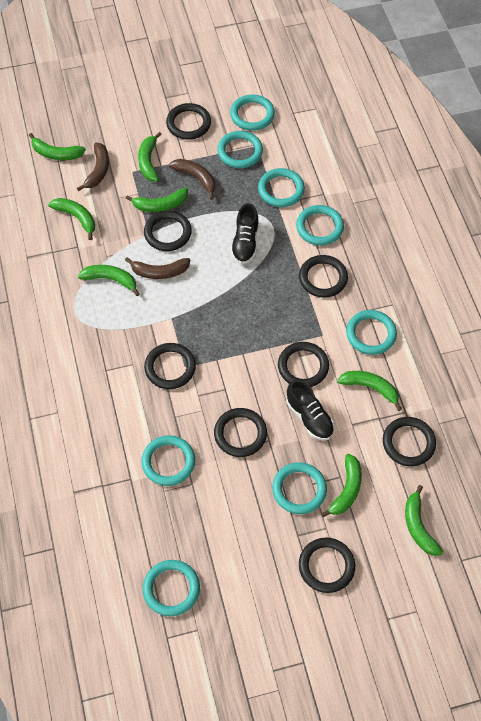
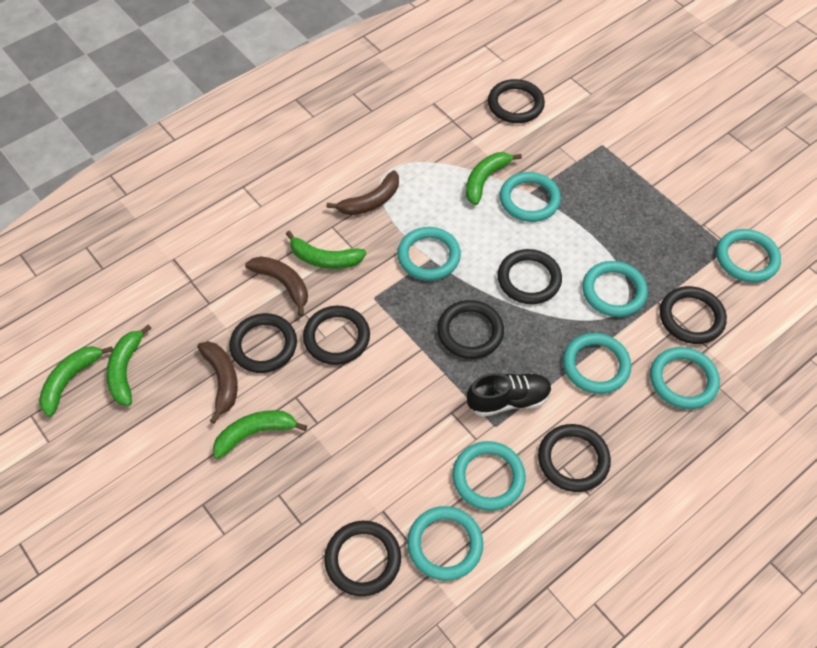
black shoe: 2 -> 1
green banana: 8 -> 5

